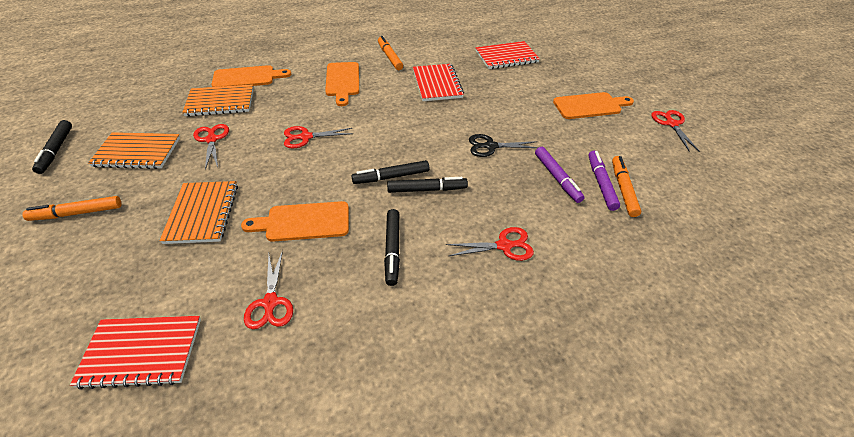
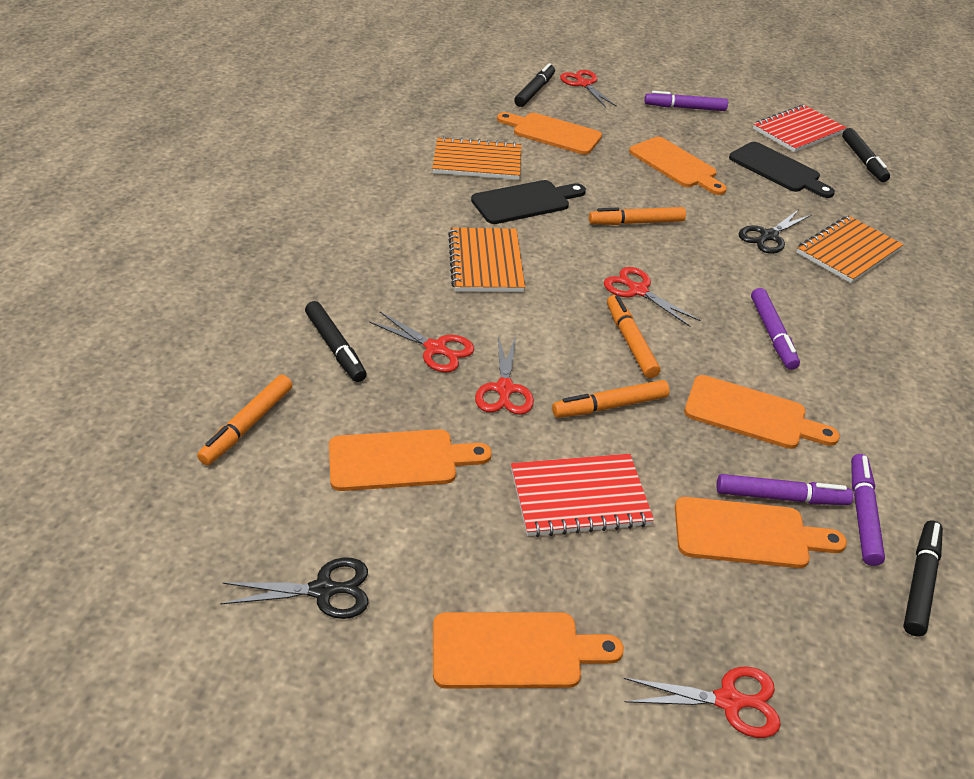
black cutting board: 0 -> 2
black scissors: 1 -> 2
orange cutting board: 4 -> 6
orange marker: 3 -> 4
purple marker: 2 -> 4
red notebook: 3 -> 2

